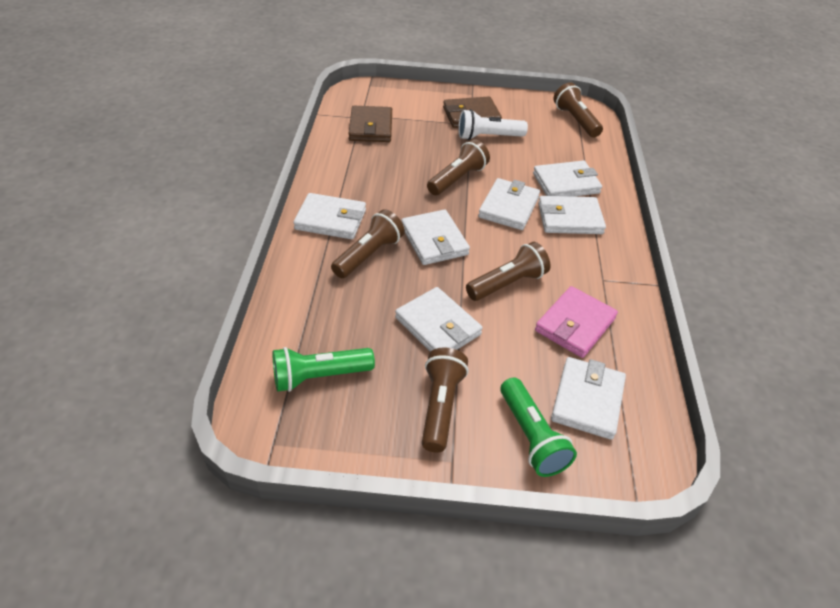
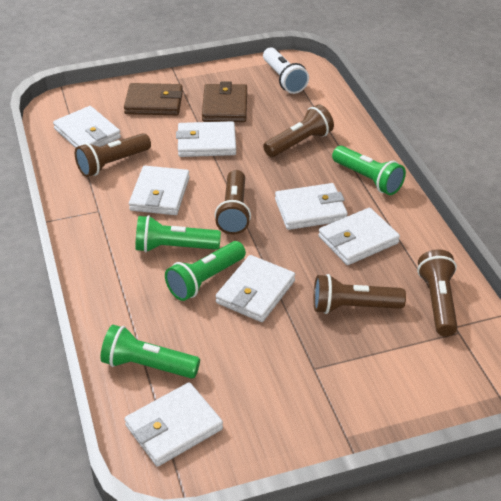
green flashlight: 2 -> 4
pink wallet: 1 -> 0

